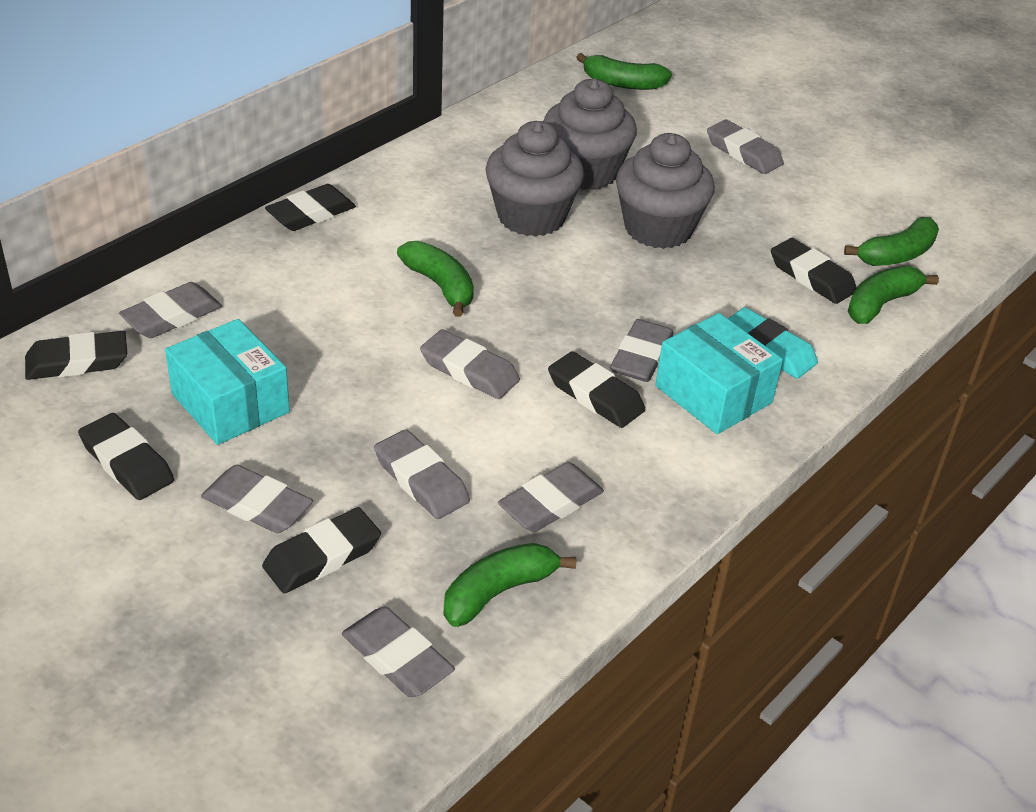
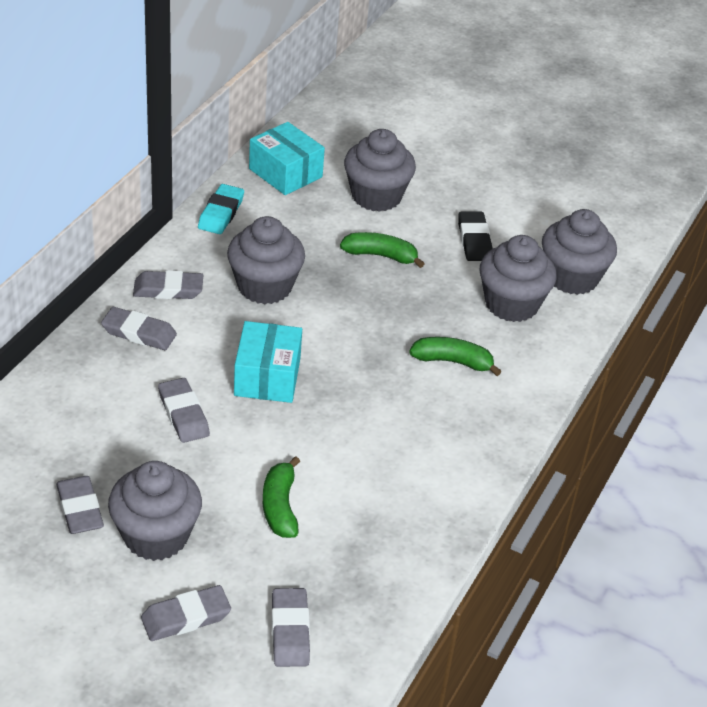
black eraser: 6 -> 1
green banana: 5 -> 3
grey cupcake: 3 -> 5
grey eraser: 8 -> 6

